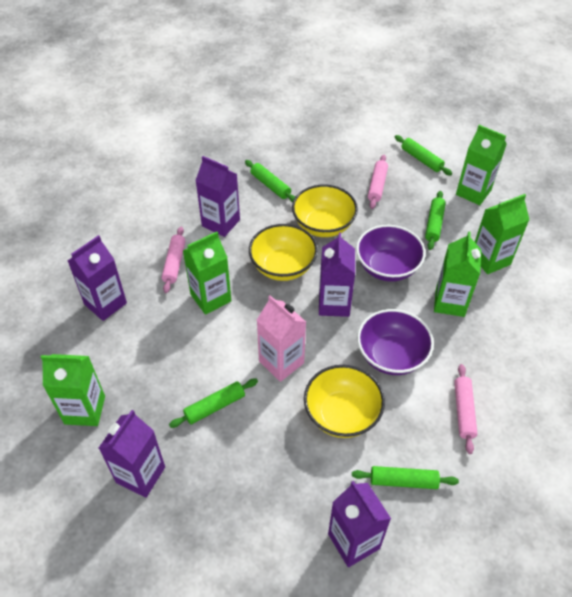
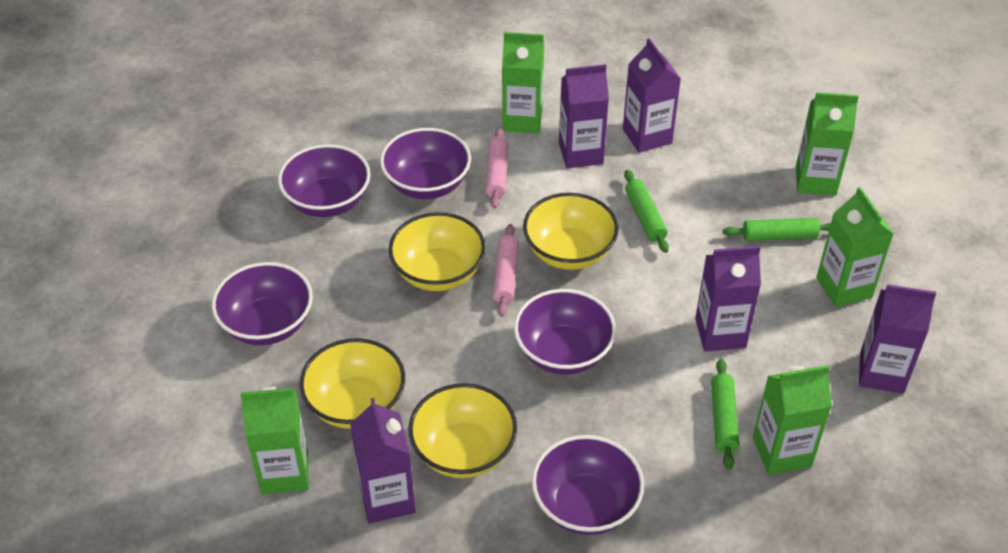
green rolling pin: 5 -> 3
pink carton: 1 -> 0
pink rolling pin: 3 -> 2
purple bowl: 2 -> 5
yellow bowl: 3 -> 4

